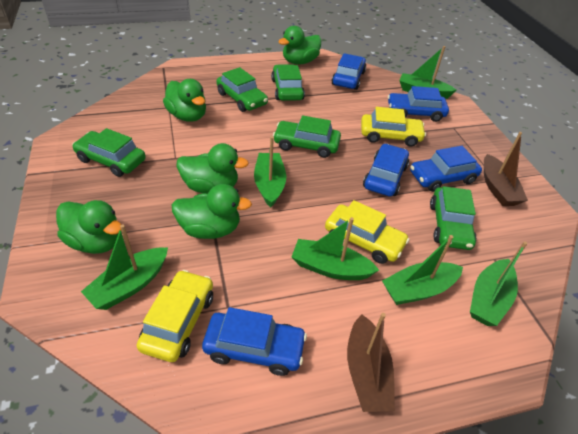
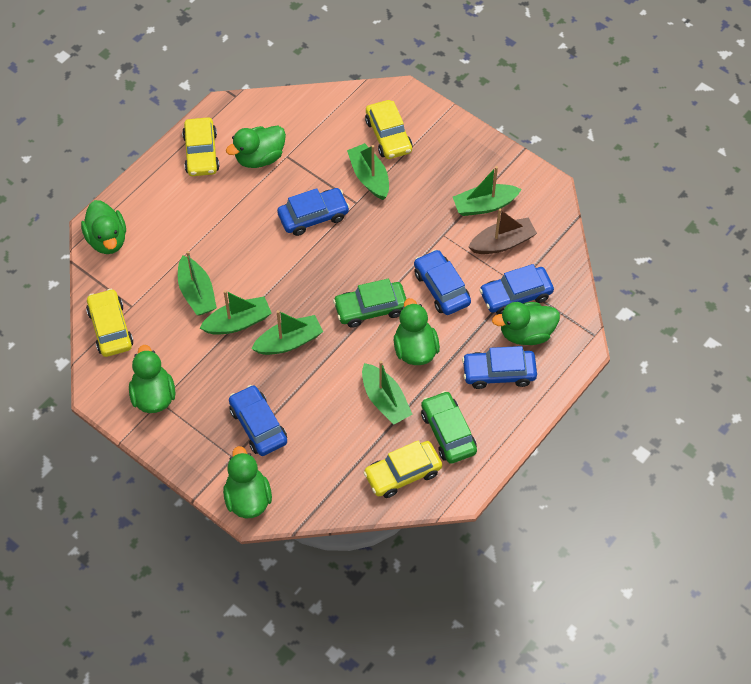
brown boat: 2 -> 1
green car: 5 -> 2
green duck: 5 -> 6
yellow car: 3 -> 4

